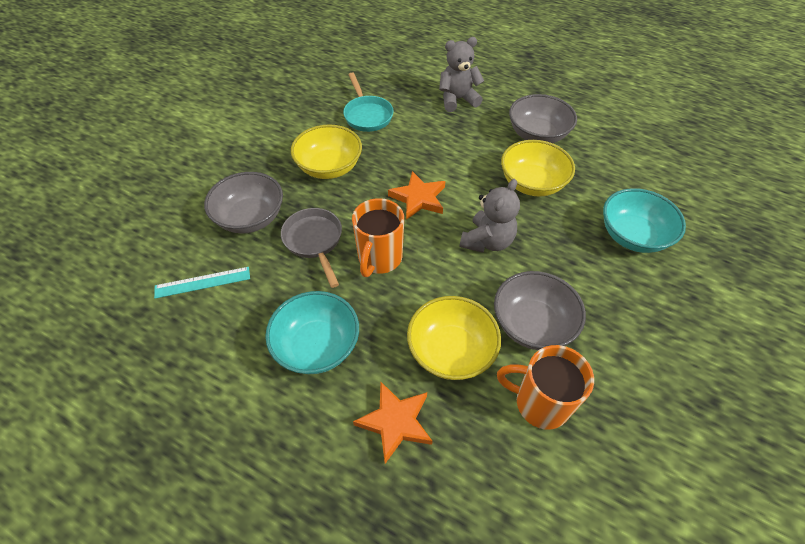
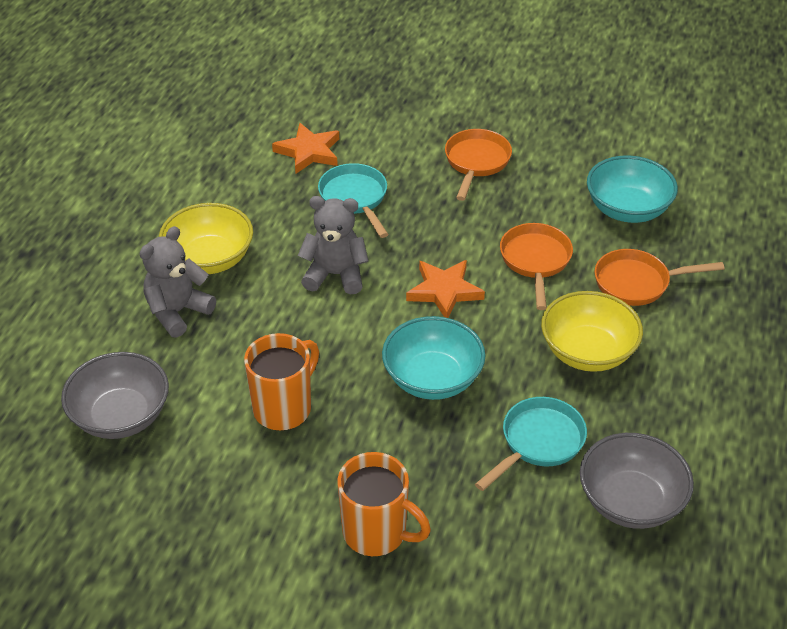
grey bowl: 3 -> 2
grey pan: 1 -> 0
orange pan: 0 -> 3
turquoise pan: 1 -> 2
turquoise ruler: 1 -> 0
yellow bowl: 3 -> 2

